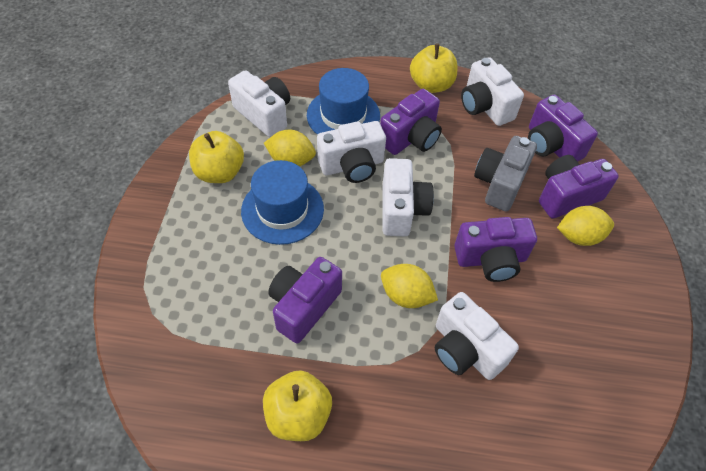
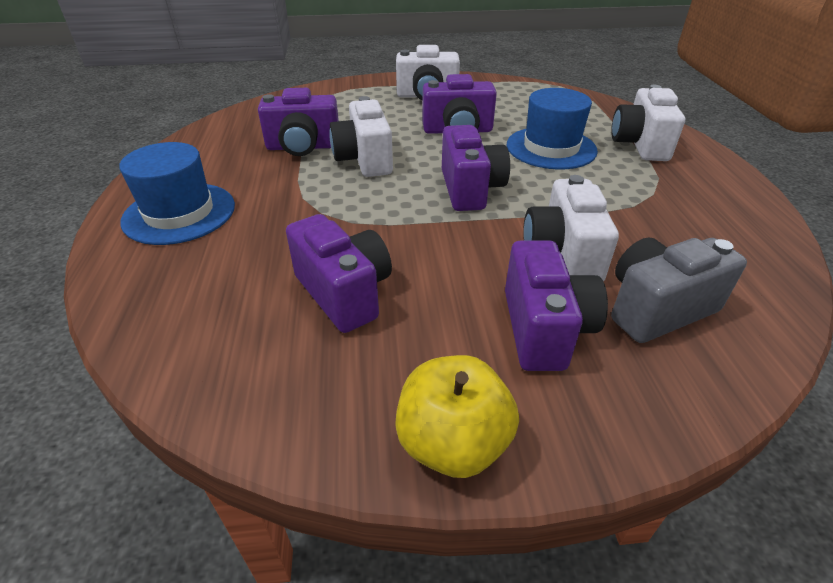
white camera: 5 -> 4
yellow apple: 3 -> 1
yellow lemon: 3 -> 0

